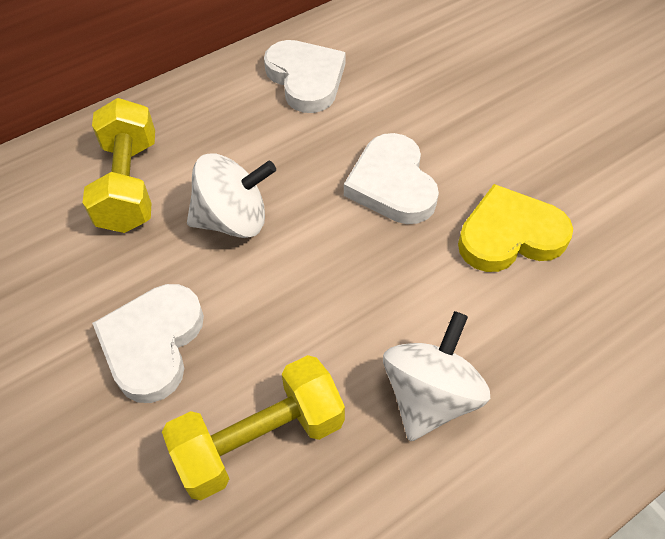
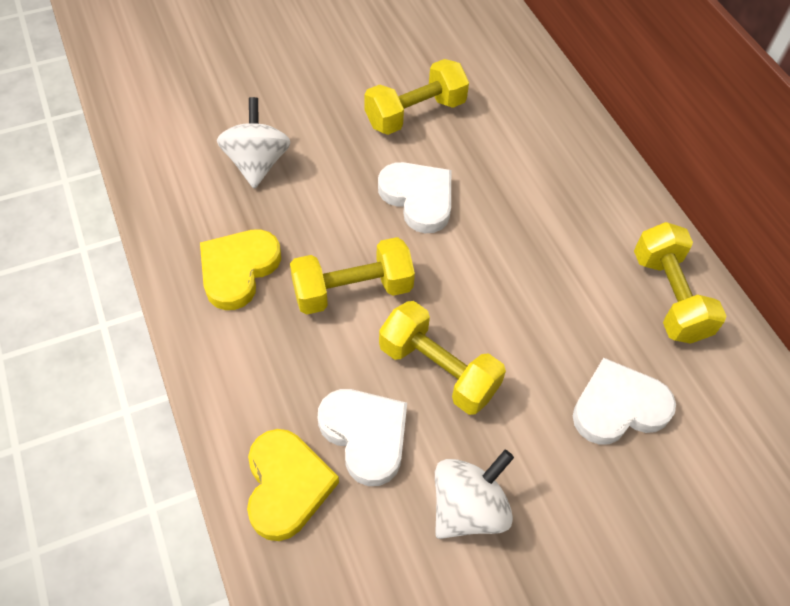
yellow dumbbell: 2 -> 4
yellow heart: 1 -> 2

